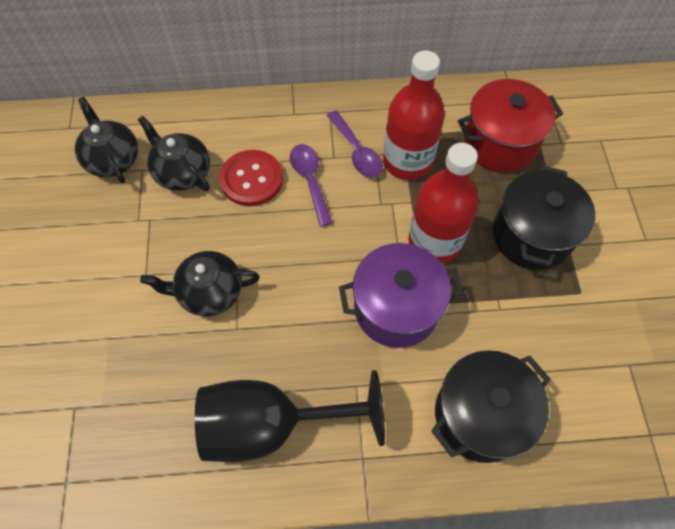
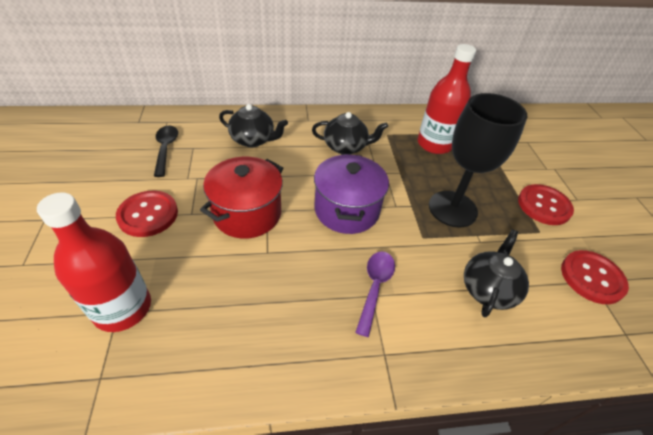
black pot: 2 -> 0
black spoon: 0 -> 1
purple spoon: 2 -> 1
red button: 1 -> 3

